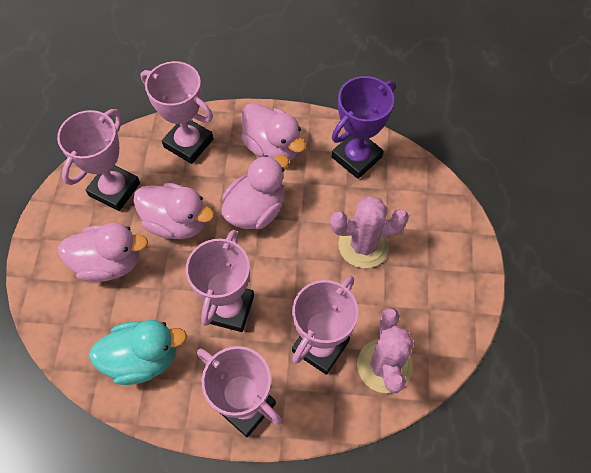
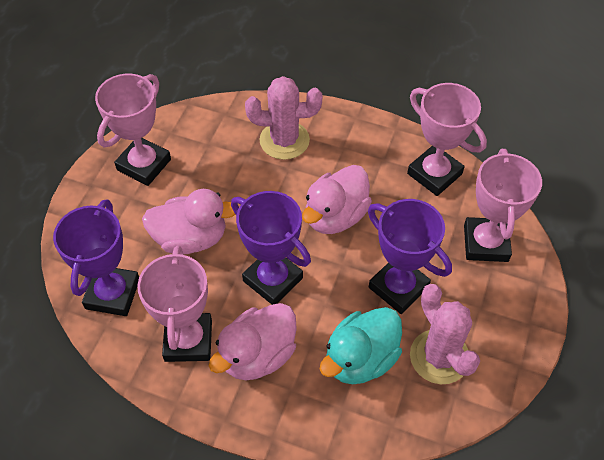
pink duck: 4 -> 3
pink trophy: 5 -> 4
purple trophy: 1 -> 3

